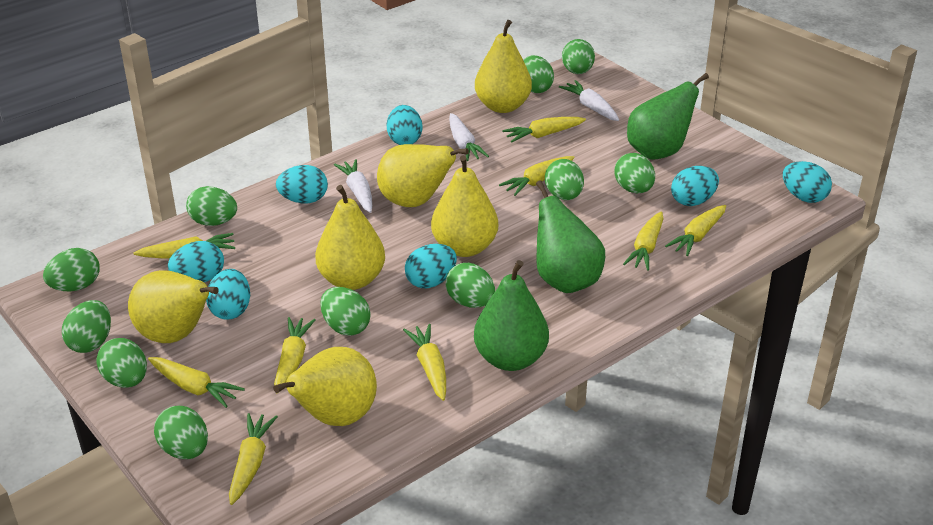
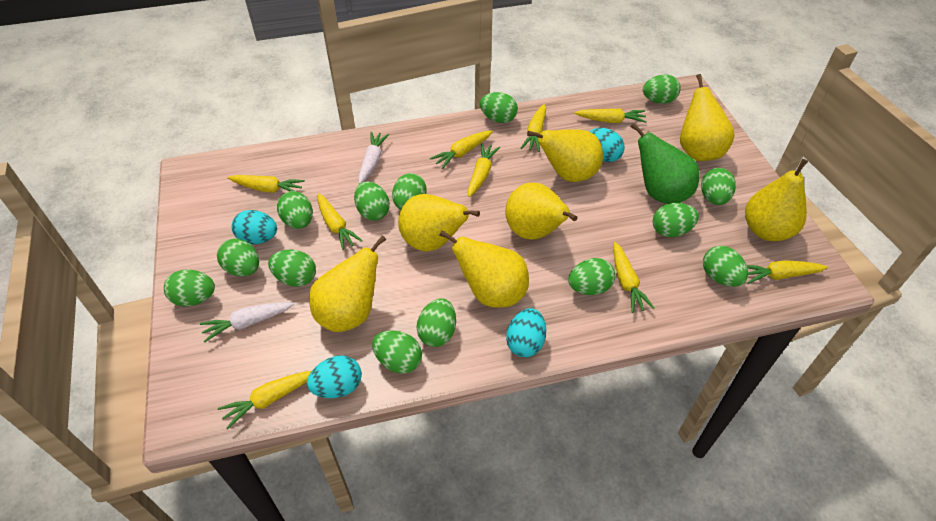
green egg: 11 -> 14
green pear: 3 -> 1
turquoise egg: 7 -> 4
white carrot: 3 -> 2
yellow pear: 6 -> 7

